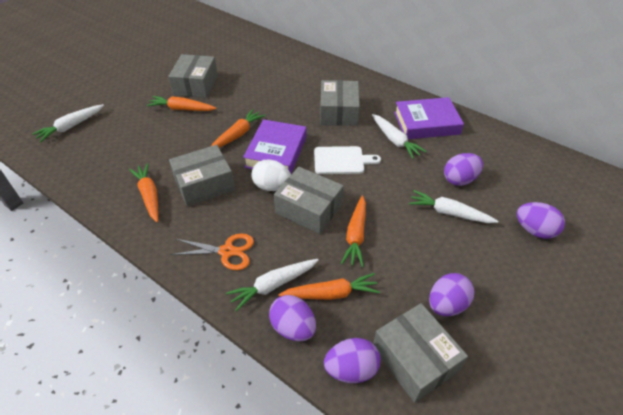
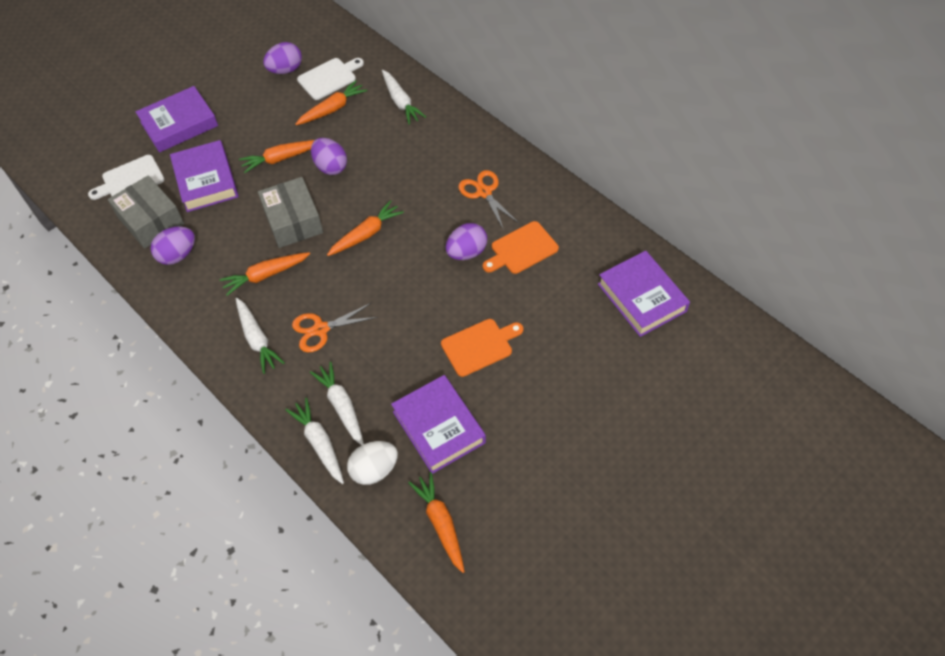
grey box: 5 -> 2
orange cutting board: 0 -> 2
orange scissors: 1 -> 2
purple book: 2 -> 4
purple egg: 5 -> 4
white cutting board: 1 -> 2

